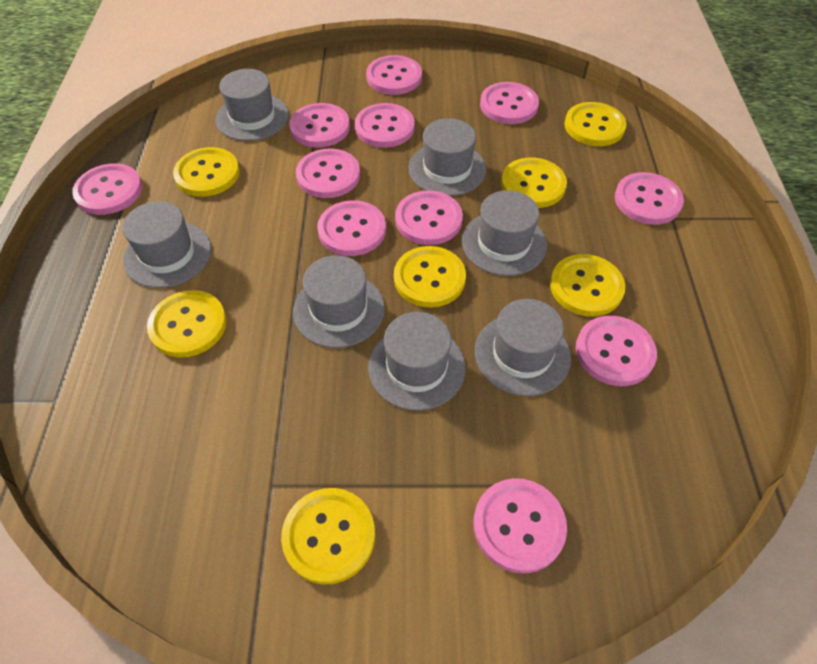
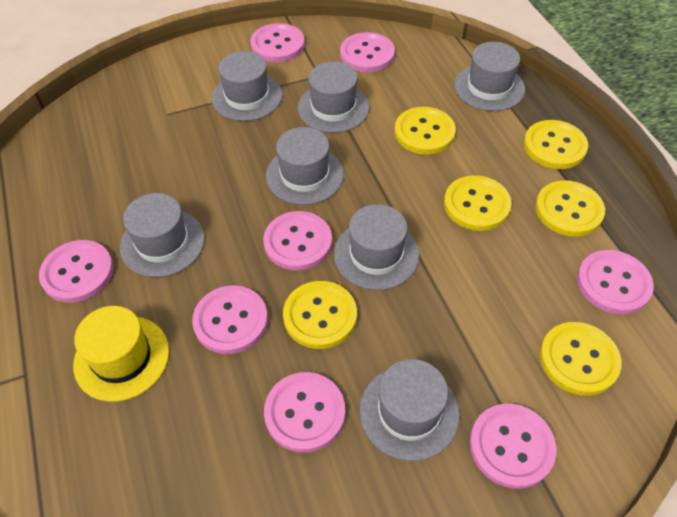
pink button: 11 -> 8
yellow button: 7 -> 6
yellow hat: 0 -> 1

